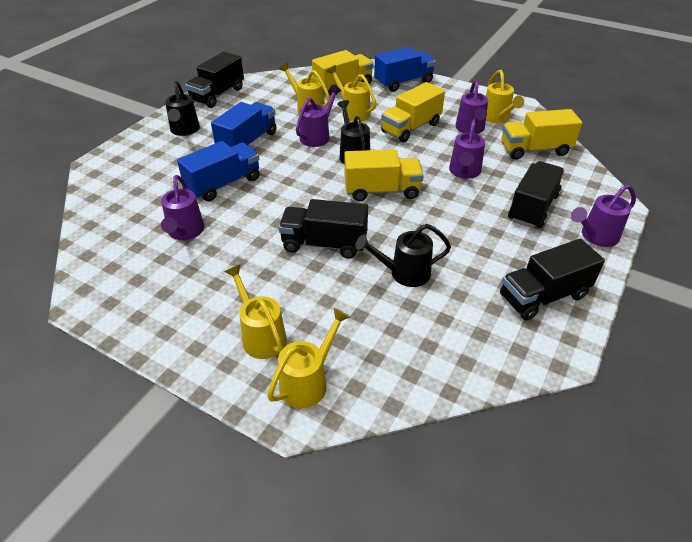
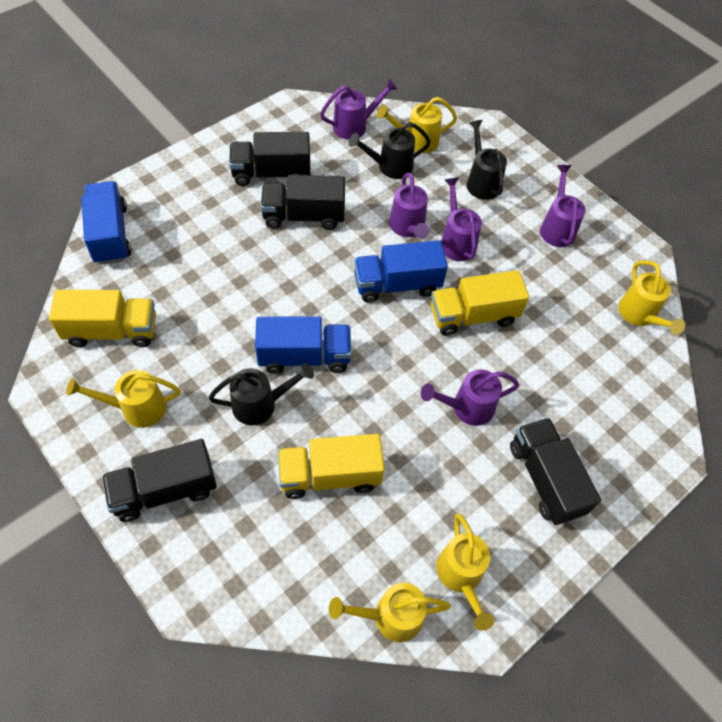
yellow truck: 4 -> 3

